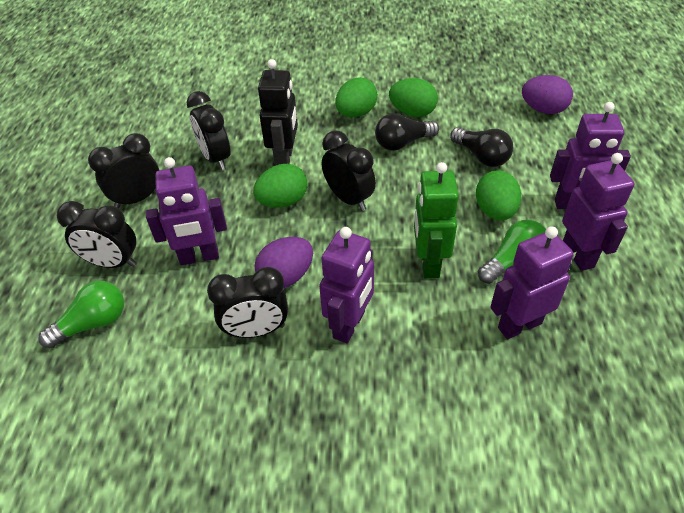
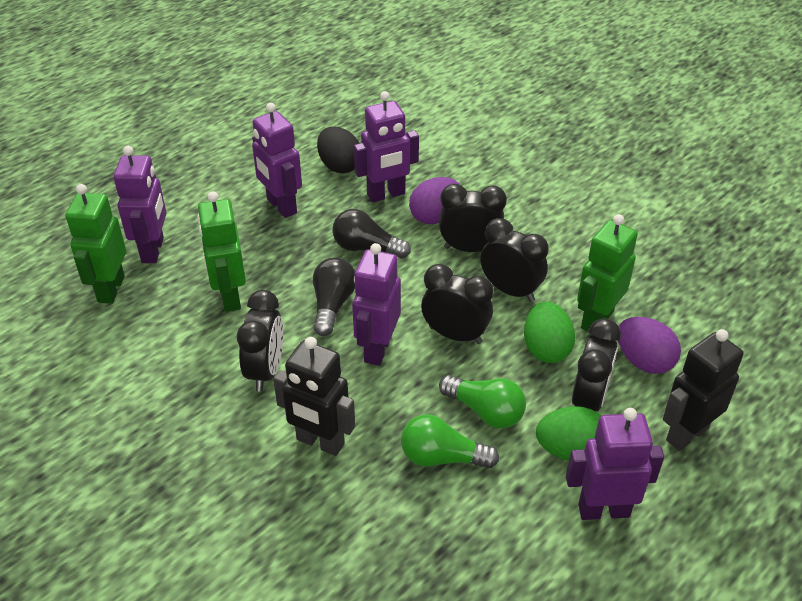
black egg: 0 -> 1
black robot: 1 -> 2
green egg: 4 -> 2
green robot: 1 -> 3

